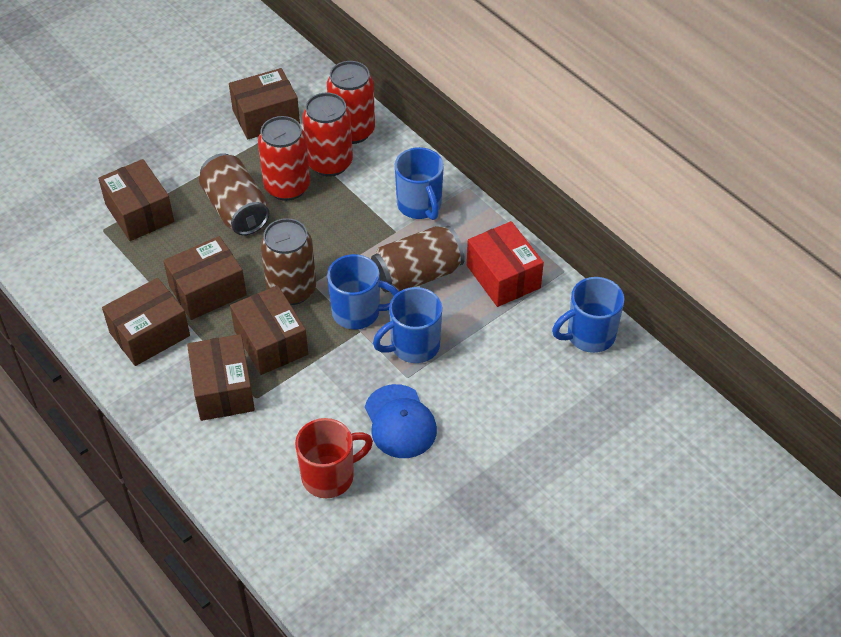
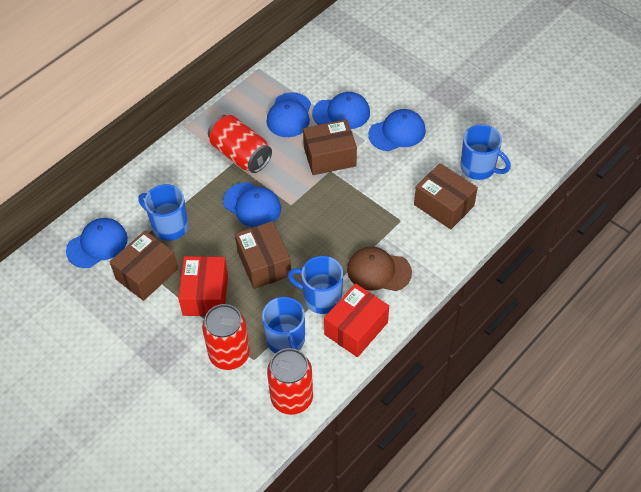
blue cap: 1 -> 5
brown box: 6 -> 4
brown can: 3 -> 0
brown cap: 0 -> 1
red box: 1 -> 2
red mug: 1 -> 0

